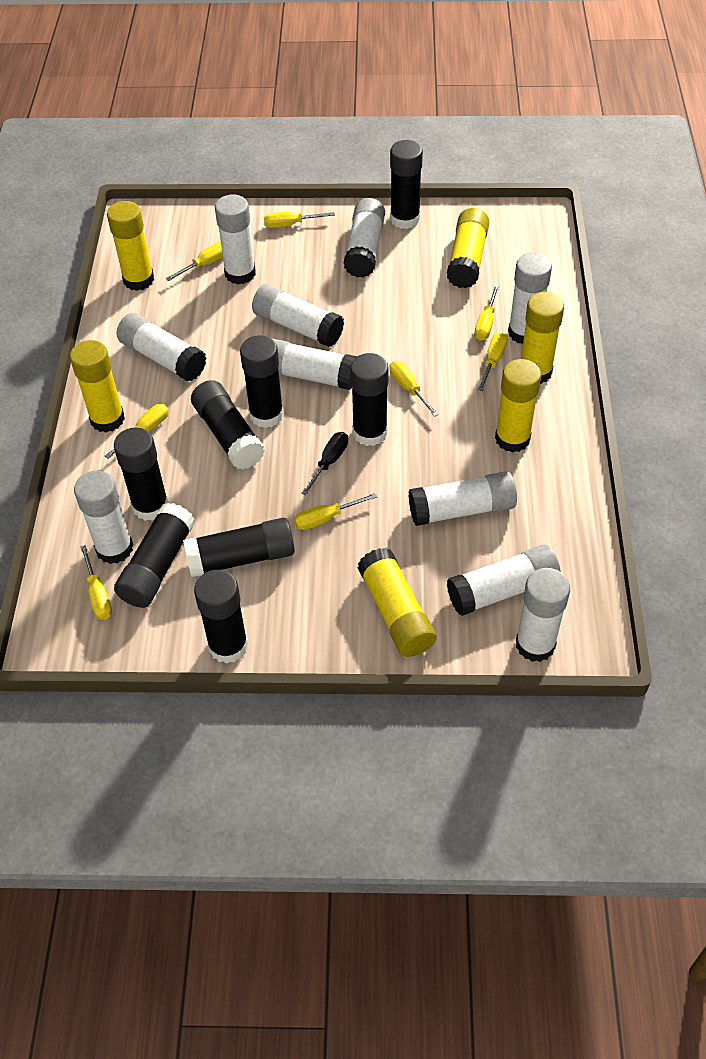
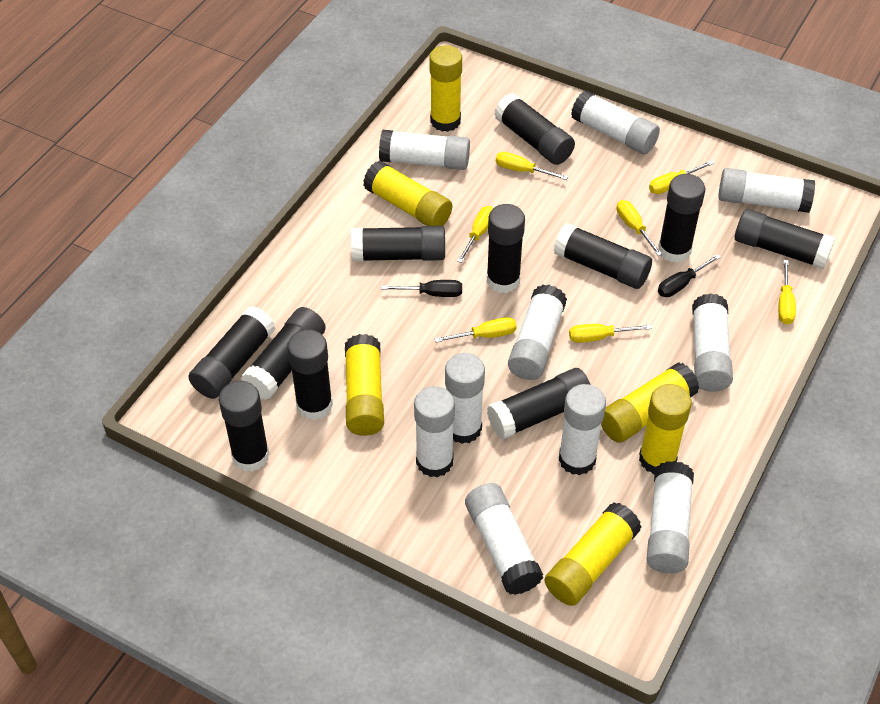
black glue stick: 8 -> 11
black screwdriver: 1 -> 2
yellow screwdriver: 8 -> 7

